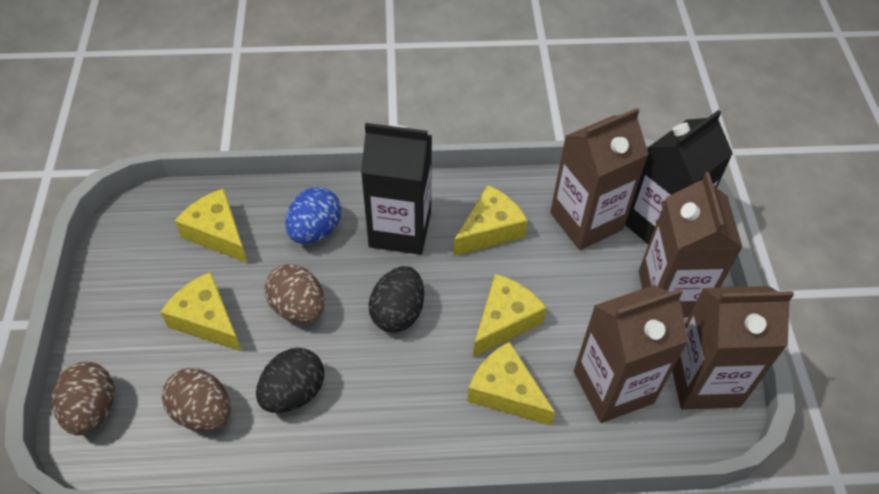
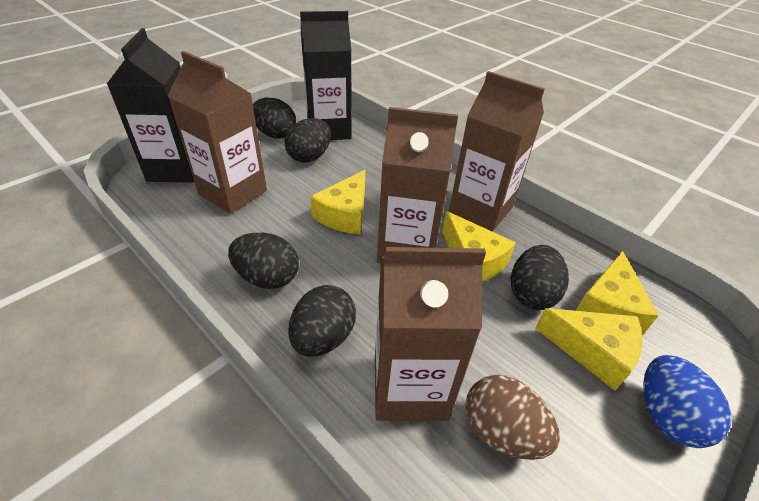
black egg: 2 -> 5
brown egg: 3 -> 1
yellow cheese: 5 -> 4

